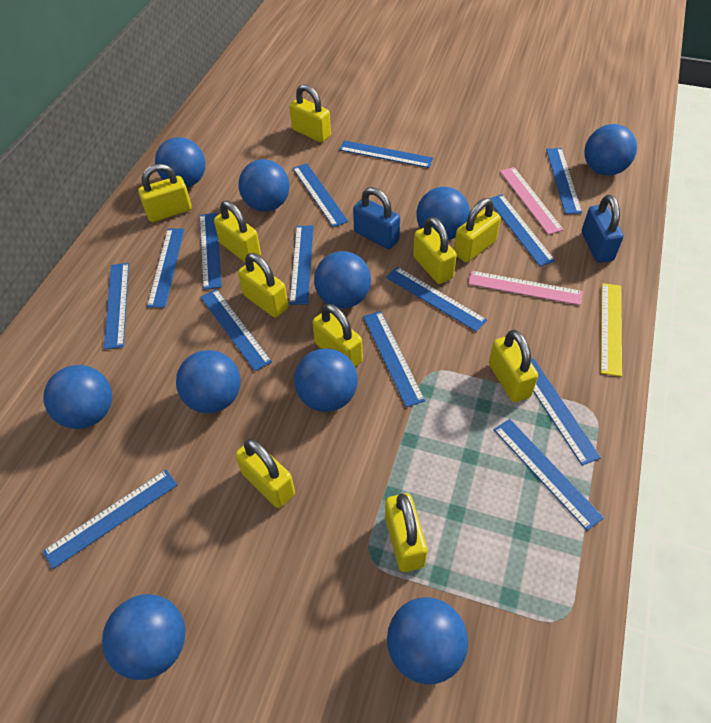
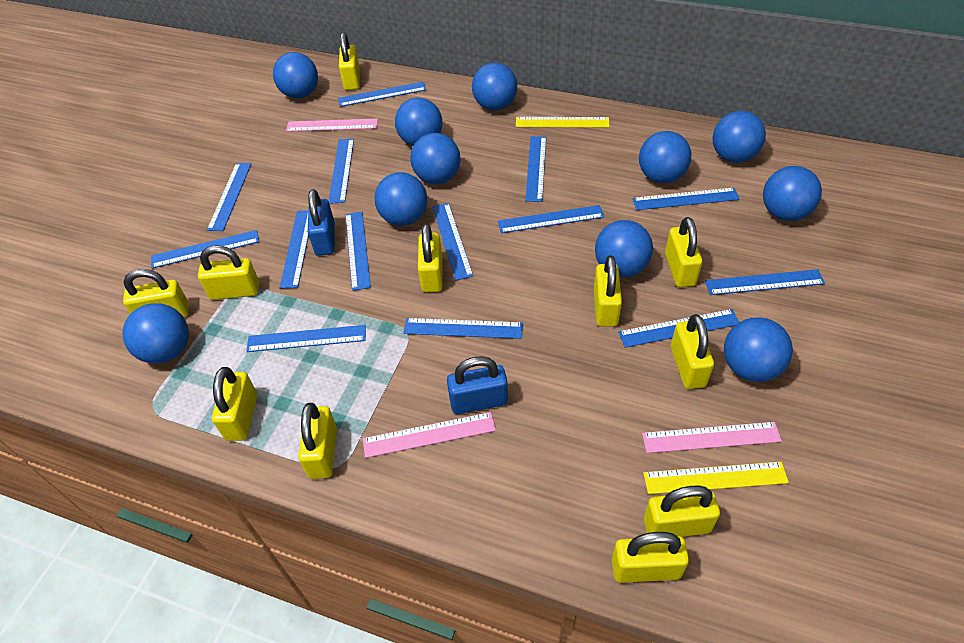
blue ball: 10 -> 11
pink ruler: 2 -> 3
yellow padlock: 10 -> 11
yellow ruler: 1 -> 2

